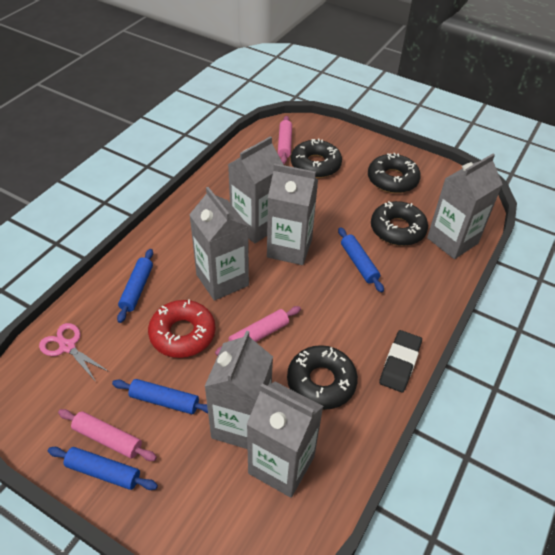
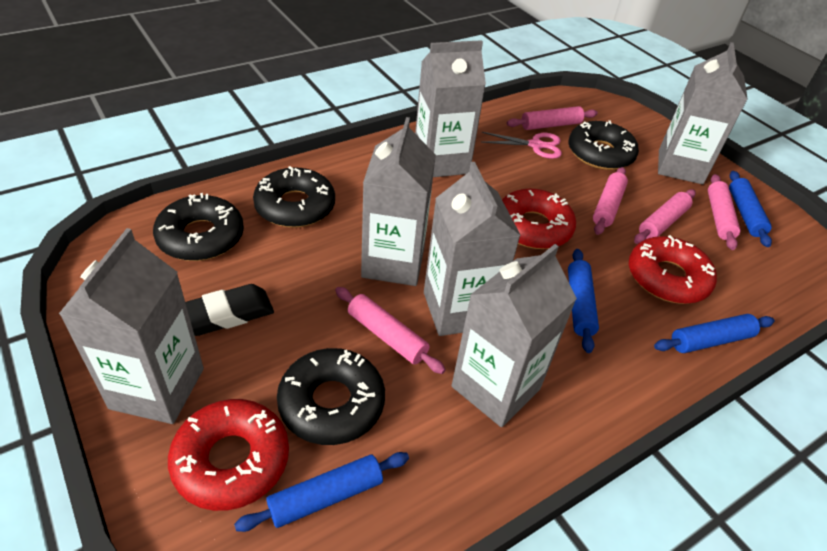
pink rolling pin: 3 -> 5
red donut: 1 -> 3

